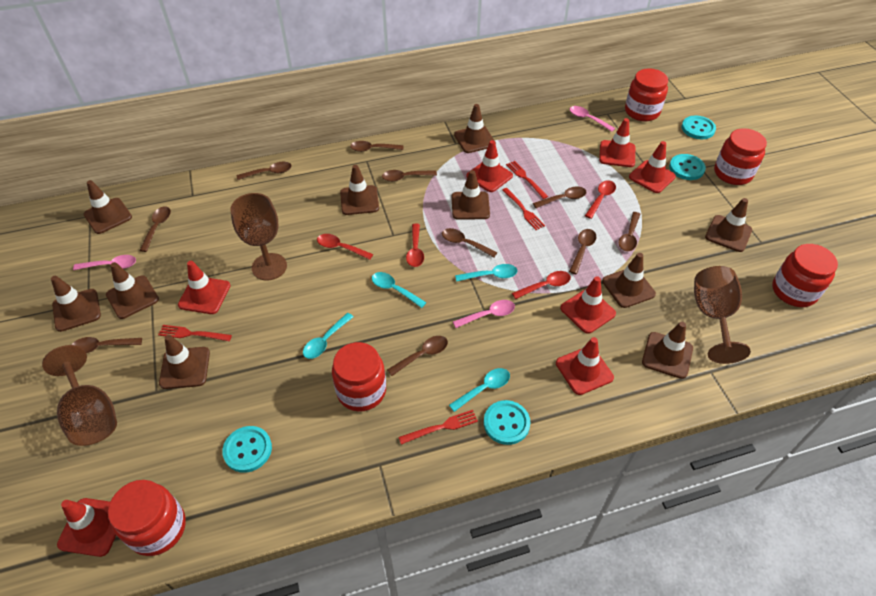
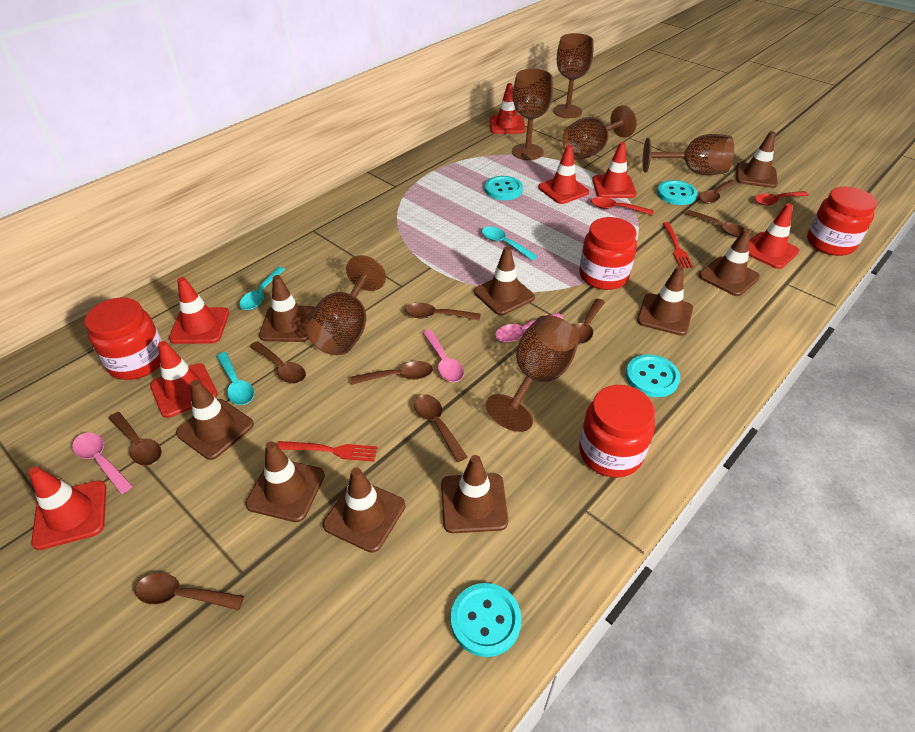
brown goblet: 3 -> 6
brown spoon: 10 -> 9
brown traffic cone: 10 -> 9
red fork: 4 -> 2
red jar: 5 -> 4
red spoon: 4 -> 2
turquoise spoon: 4 -> 3

